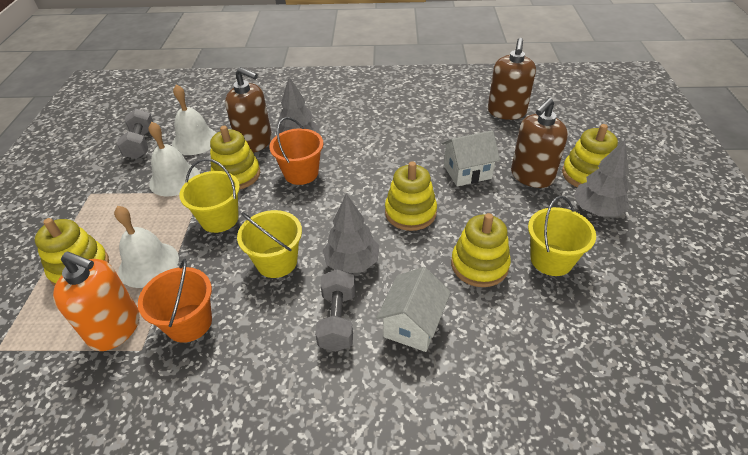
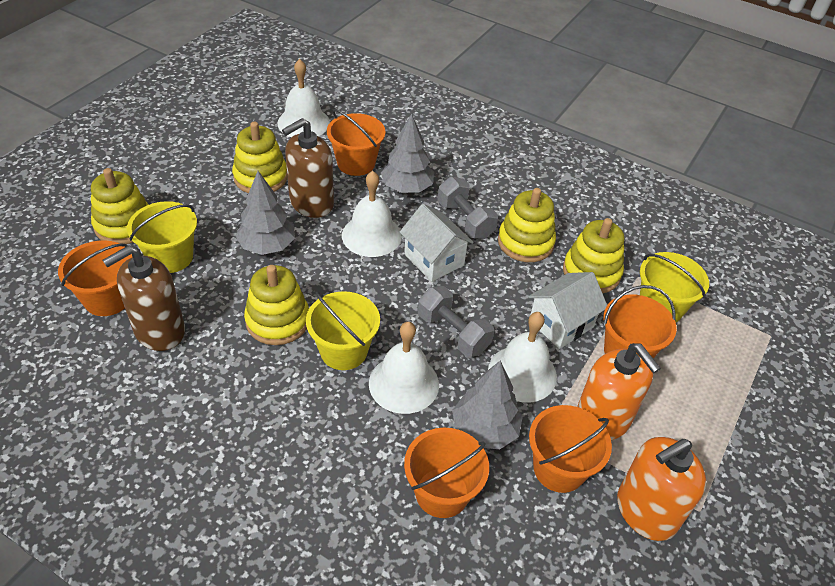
brown soap dispenser: 3 -> 2
orange bucket: 2 -> 5
orange soap dispenser: 1 -> 2
white bell: 3 -> 4

